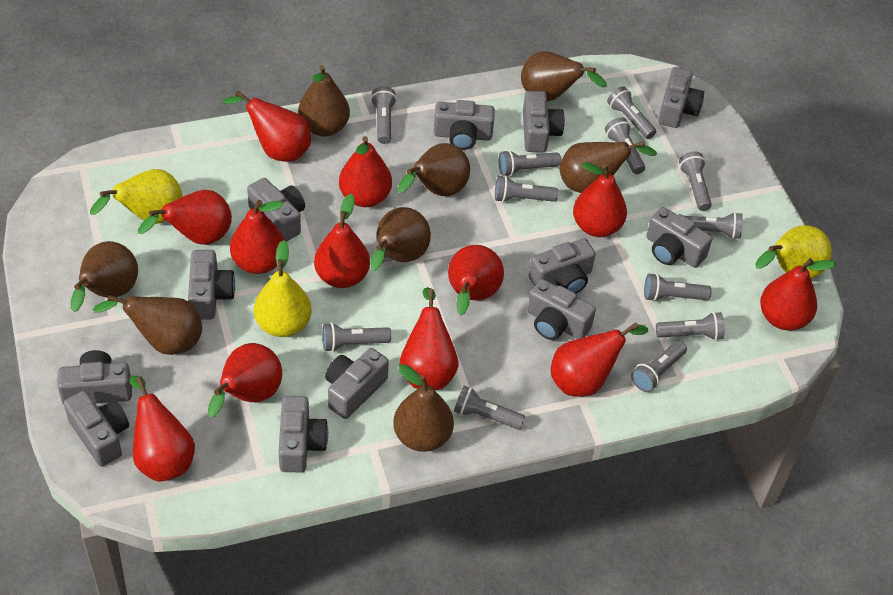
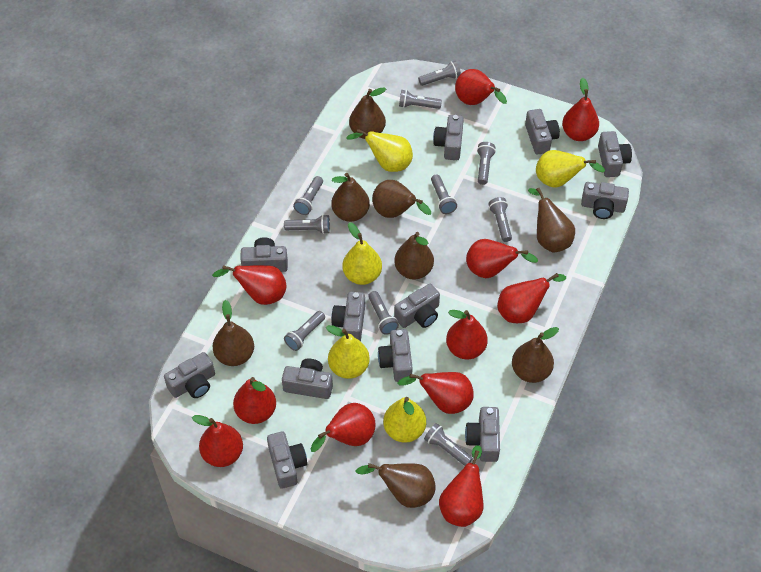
grey flashlight: 12 -> 10
red pear: 12 -> 11
yellow pear: 3 -> 5

